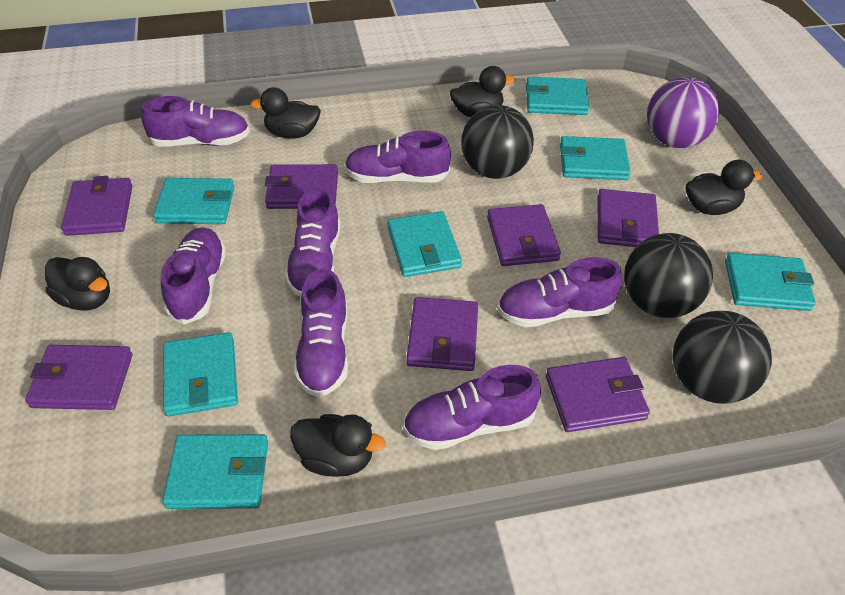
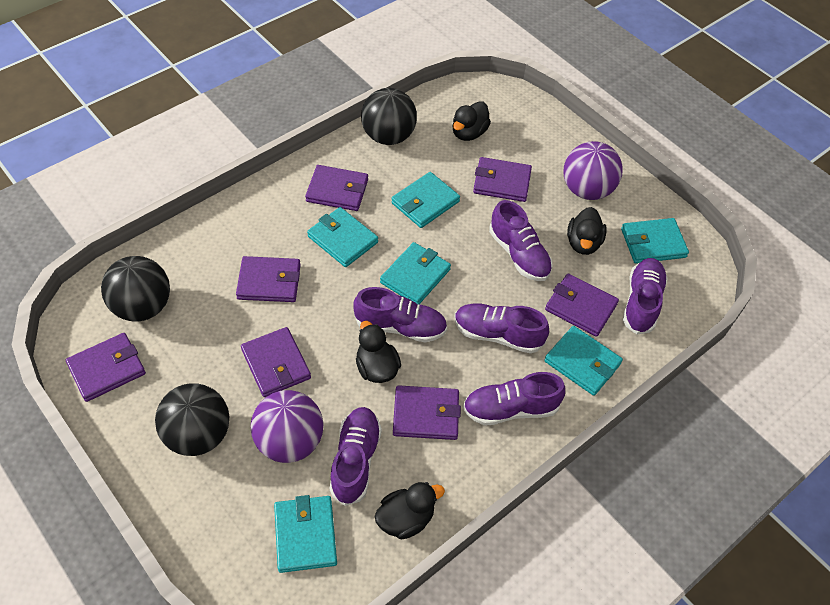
black duck: 5 -> 4
purple ball: 1 -> 2
purple shoe: 7 -> 6
turquoise wallet: 7 -> 6

